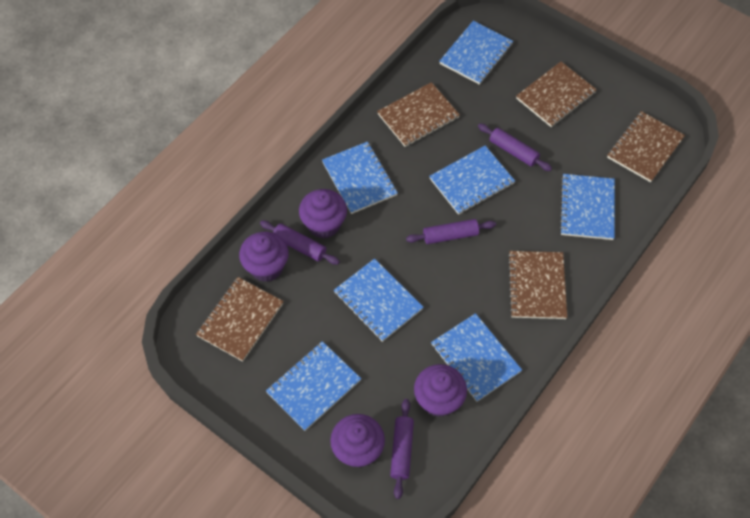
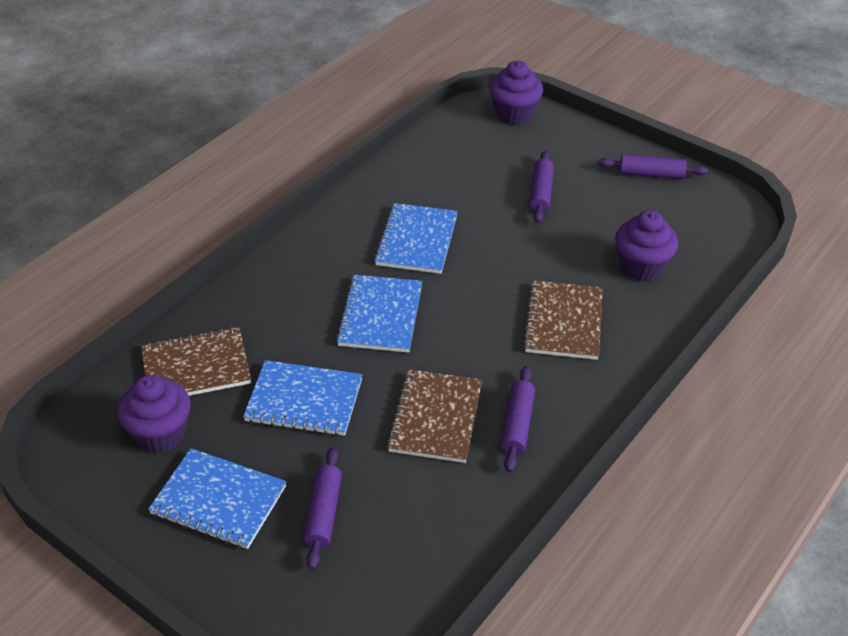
blue notebook: 7 -> 4
brown notebook: 5 -> 3
purple cupcake: 4 -> 3

